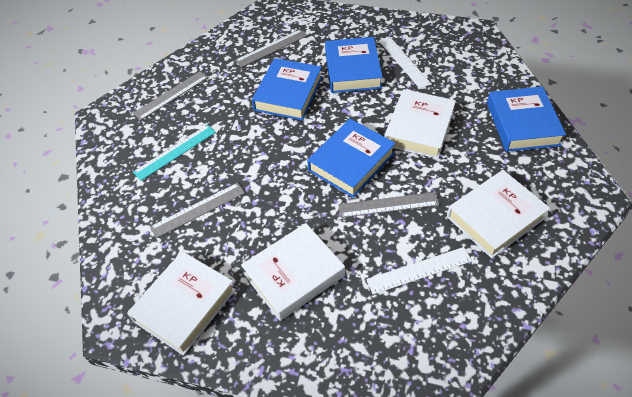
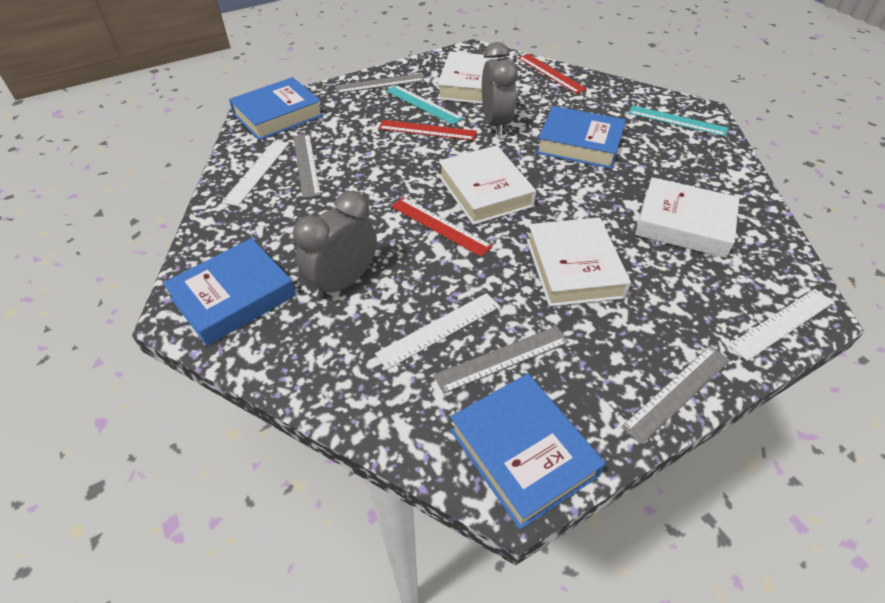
grey clock: 0 -> 2
red ruler: 0 -> 3
turquoise ruler: 1 -> 2
white ruler: 2 -> 3

